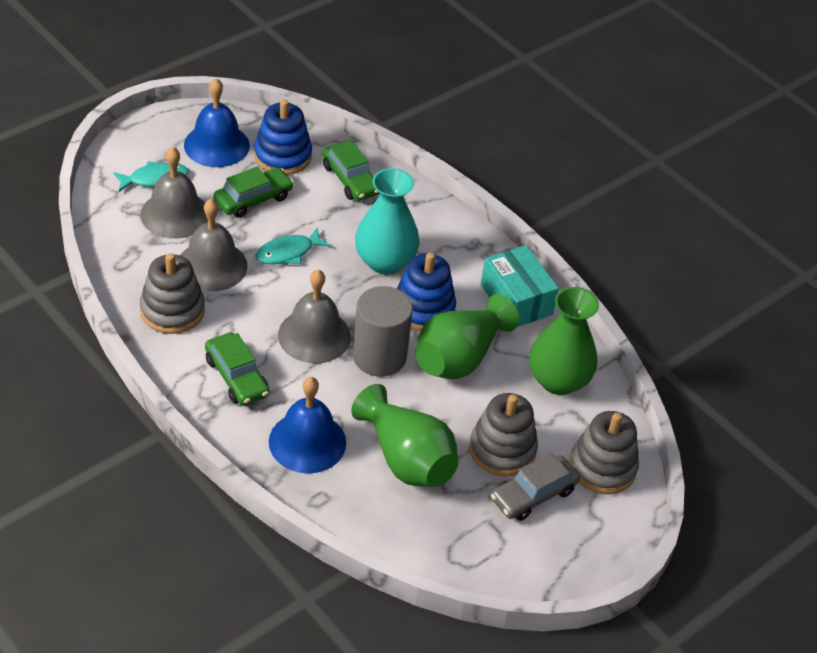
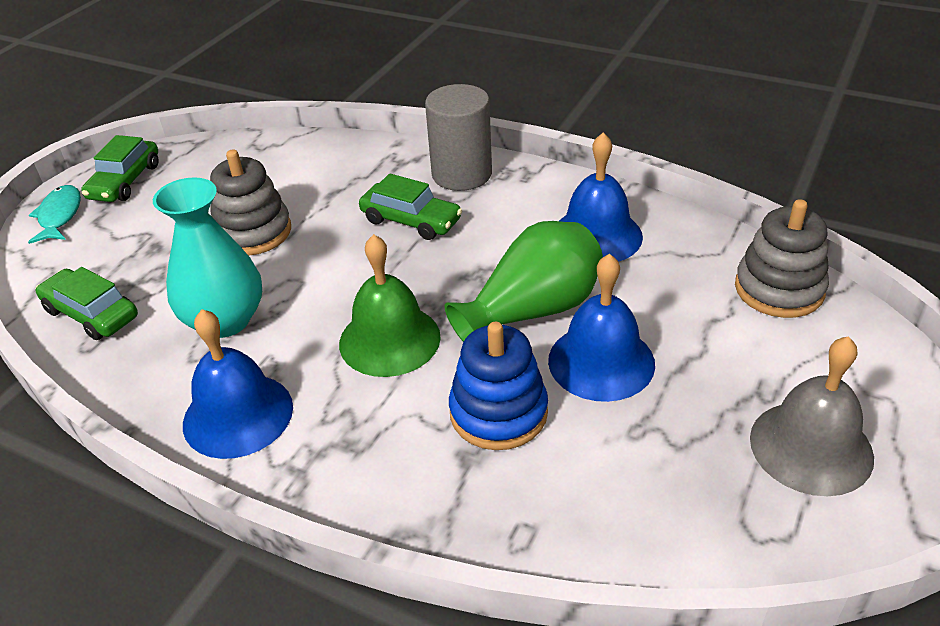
blue bell: 2 -> 3
blue stacking toy: 2 -> 1
green bell: 0 -> 1
green vase: 3 -> 1
grey bell: 3 -> 1
grey car: 1 -> 0
grey stacking toy: 3 -> 2
turquoise box: 1 -> 0
turquoise fish: 2 -> 1

